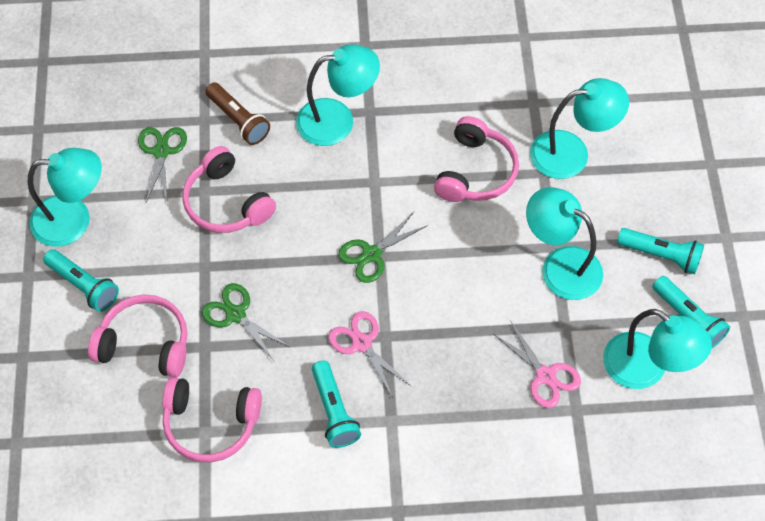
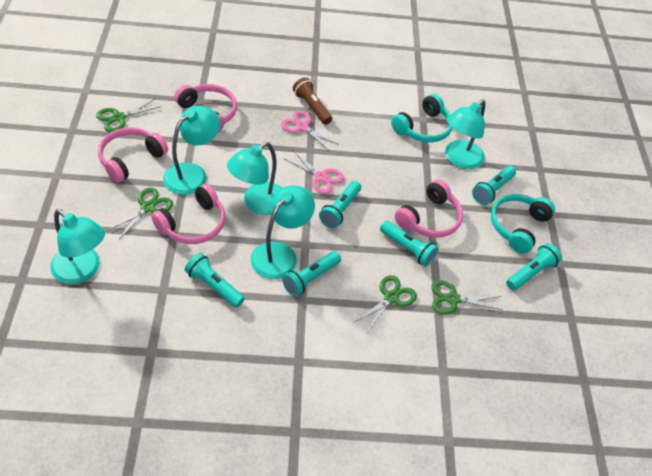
green scissors: 3 -> 4
turquoise flashlight: 4 -> 6
turquoise headphones: 0 -> 2

